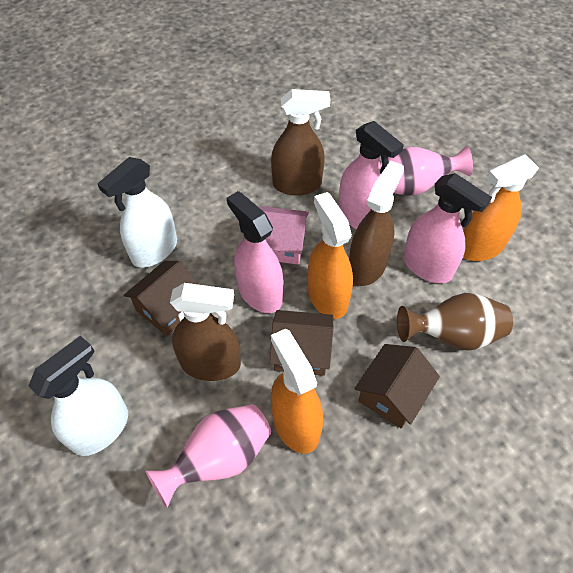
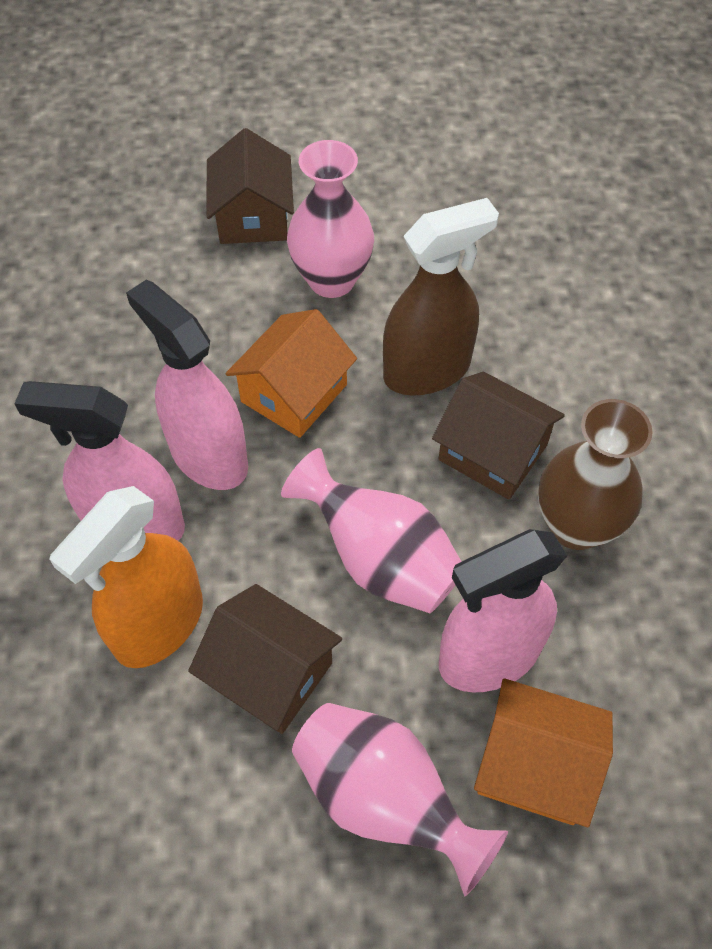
brown spray bottle: 3 -> 1
orange house: 0 -> 2
orange spray bottle: 3 -> 1
pink house: 1 -> 0
pink vase: 2 -> 3
white spray bottle: 2 -> 0

